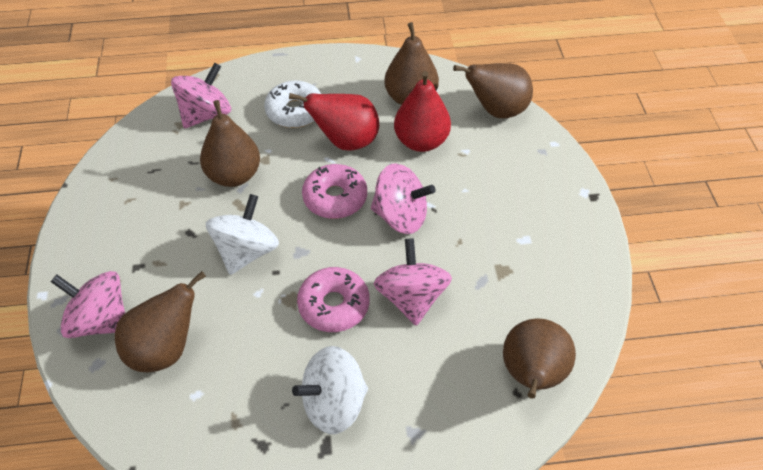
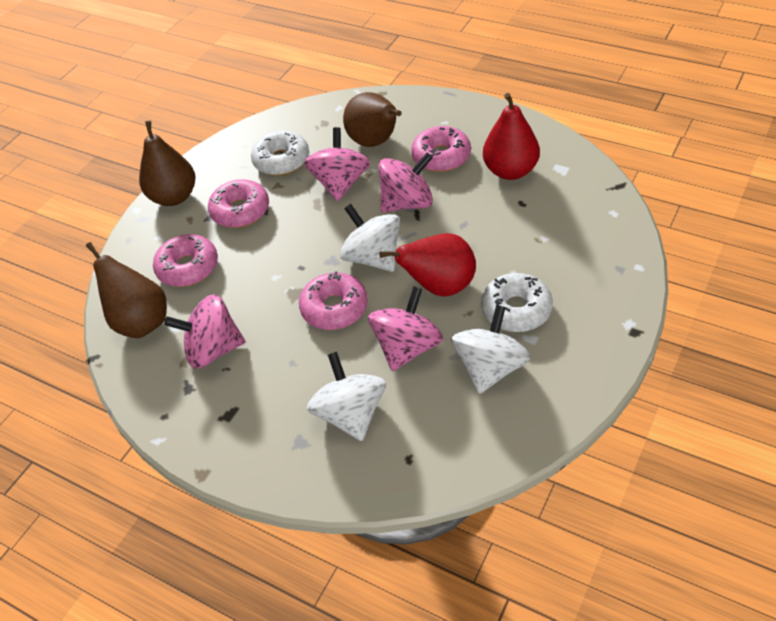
brown pear: 5 -> 3
pink donut: 2 -> 4
white donut: 1 -> 2
white spinning top: 2 -> 3

